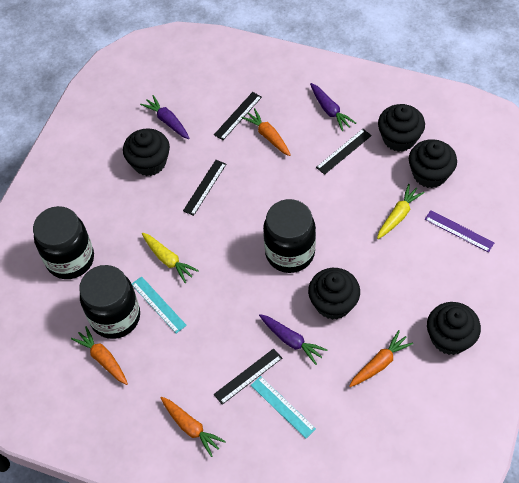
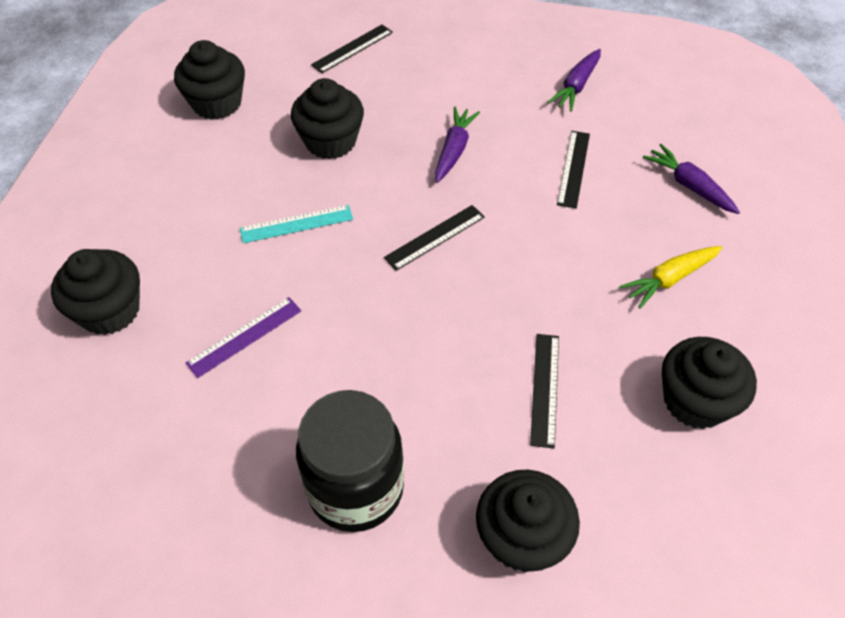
black jar: 3 -> 1
orange carrot: 4 -> 0
turquoise ruler: 2 -> 1
yellow carrot: 2 -> 1

